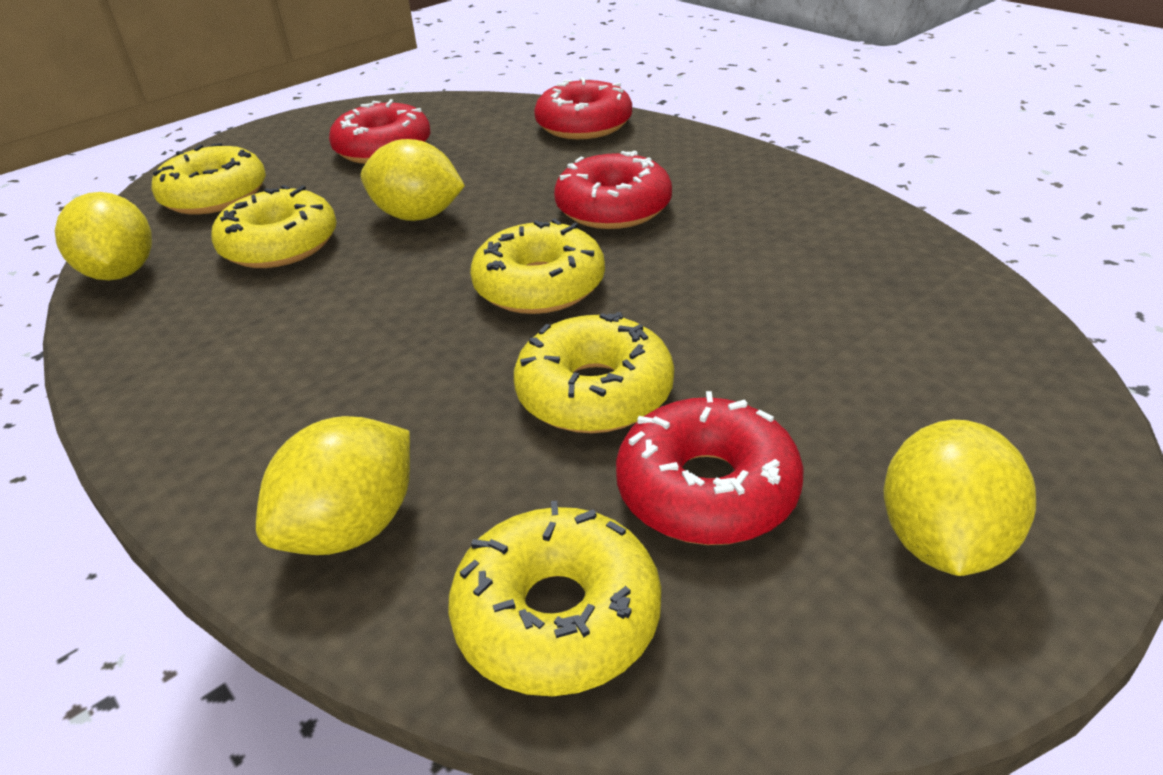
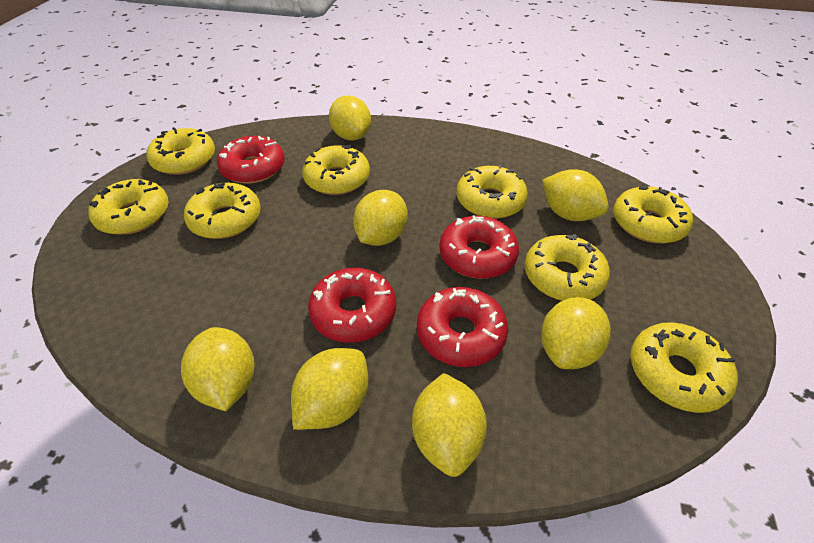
yellow donut: 5 -> 8
yellow lemon: 4 -> 7

